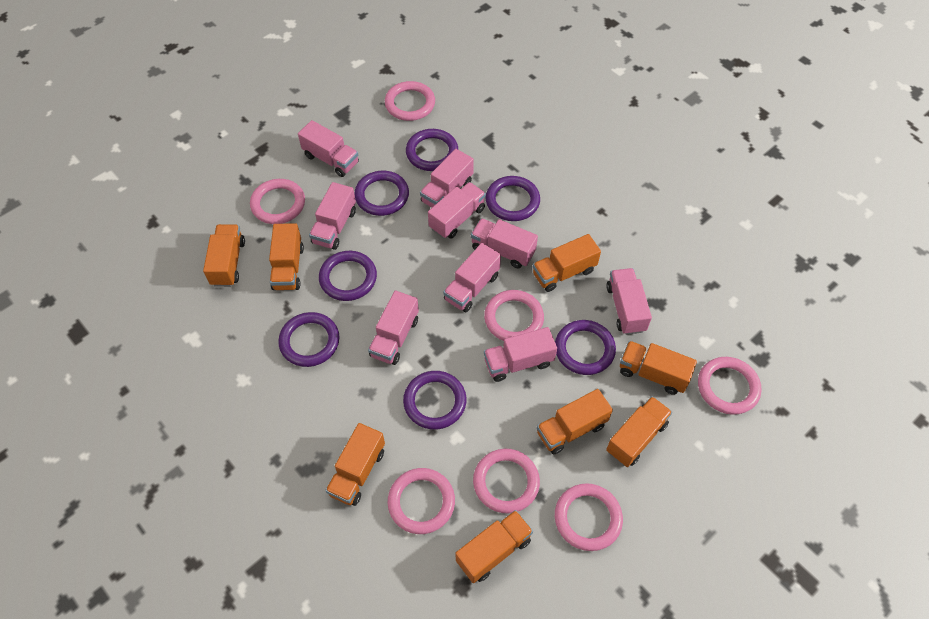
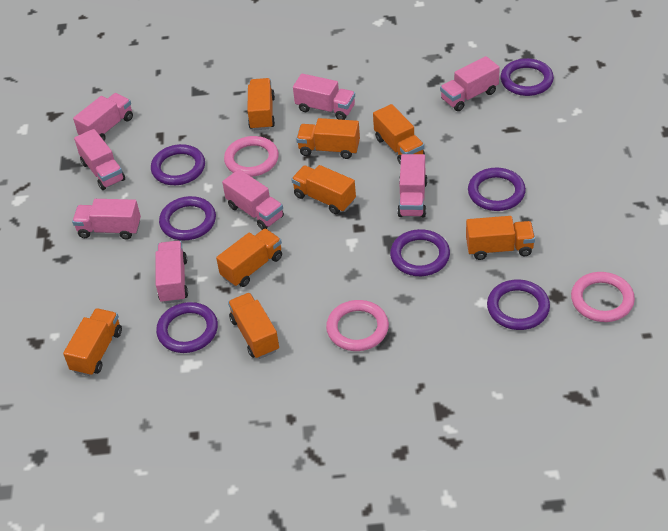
pink ring: 7 -> 3
pink truck: 9 -> 8

